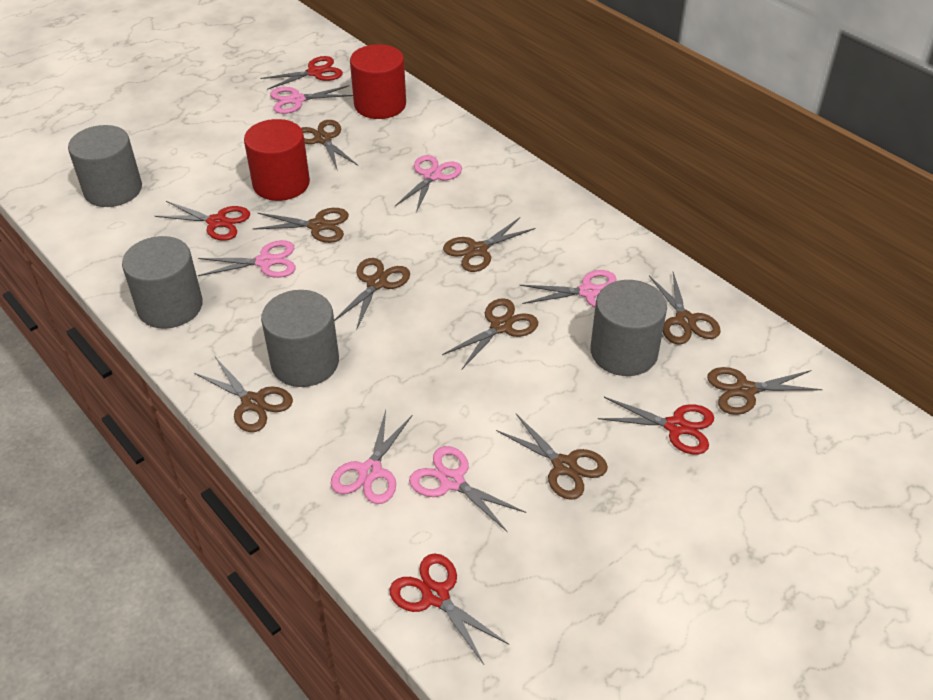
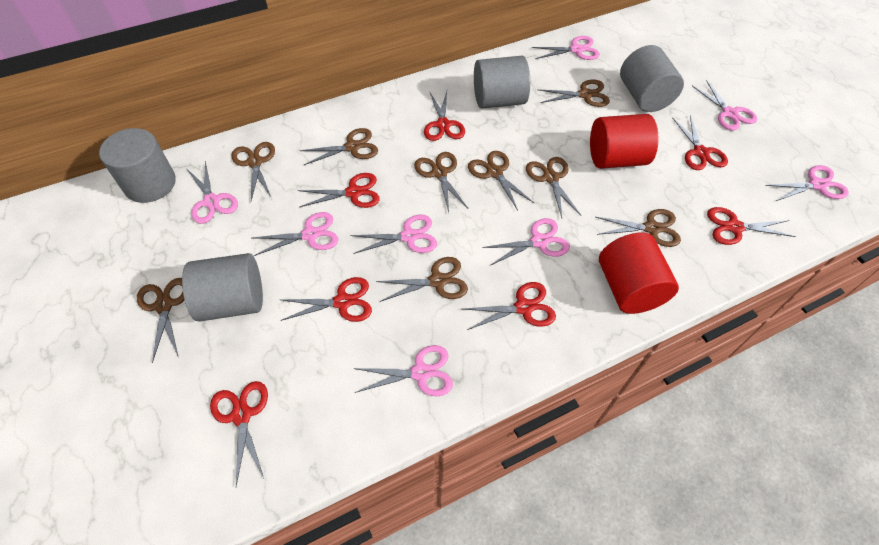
pink scissors: 6 -> 8
red scissors: 4 -> 7

